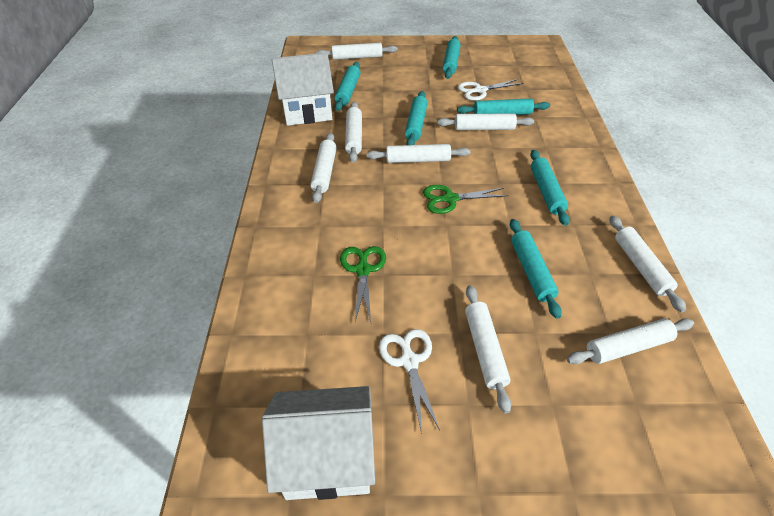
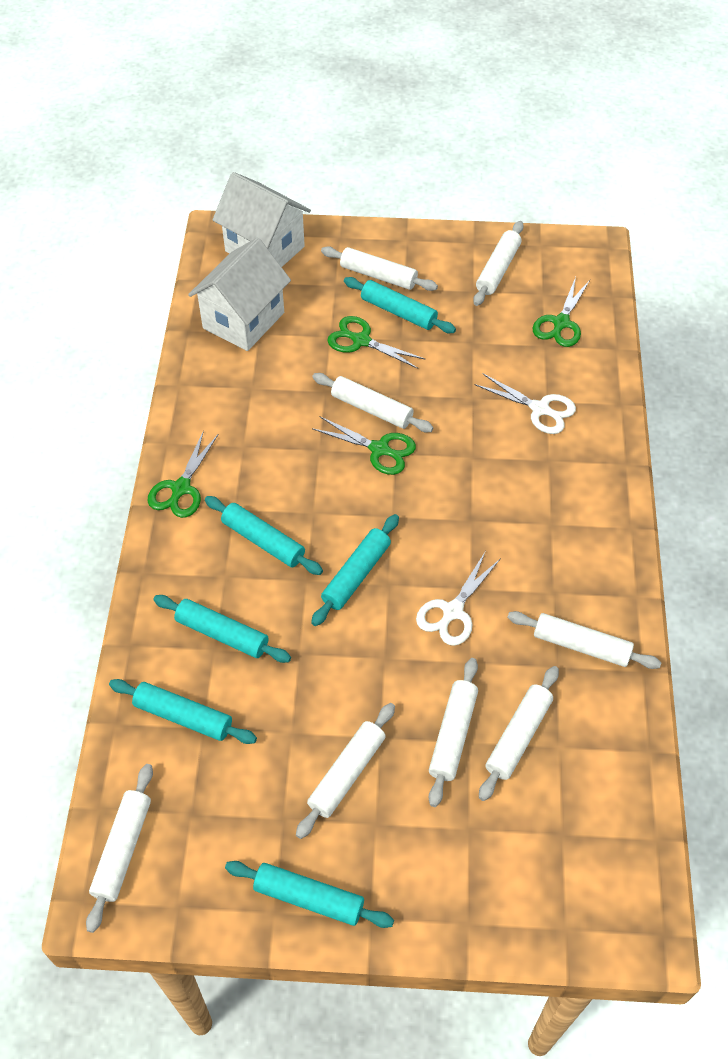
green scissors: 2 -> 4

